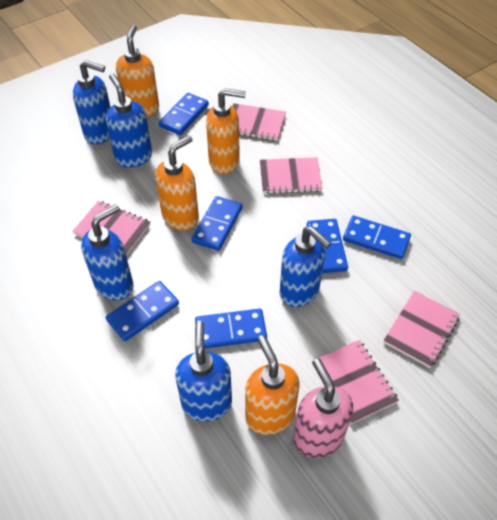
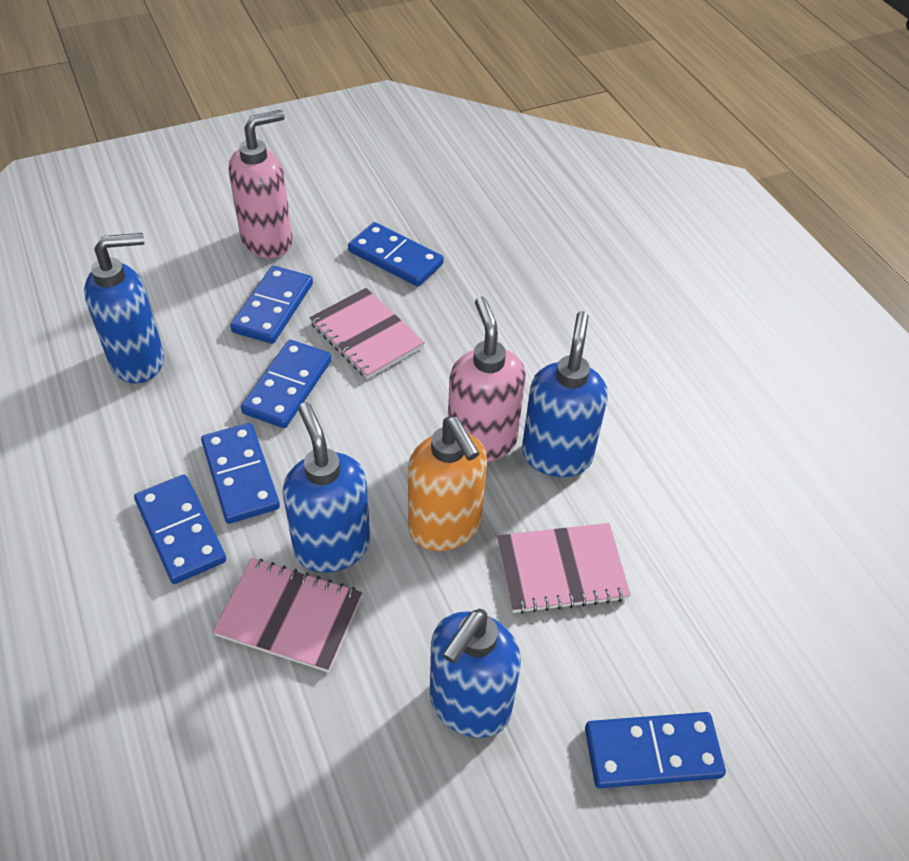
blue soap dispenser: 5 -> 4
orange soap dispenser: 4 -> 1
pink notebook: 5 -> 3
pink soap dispenser: 1 -> 2

